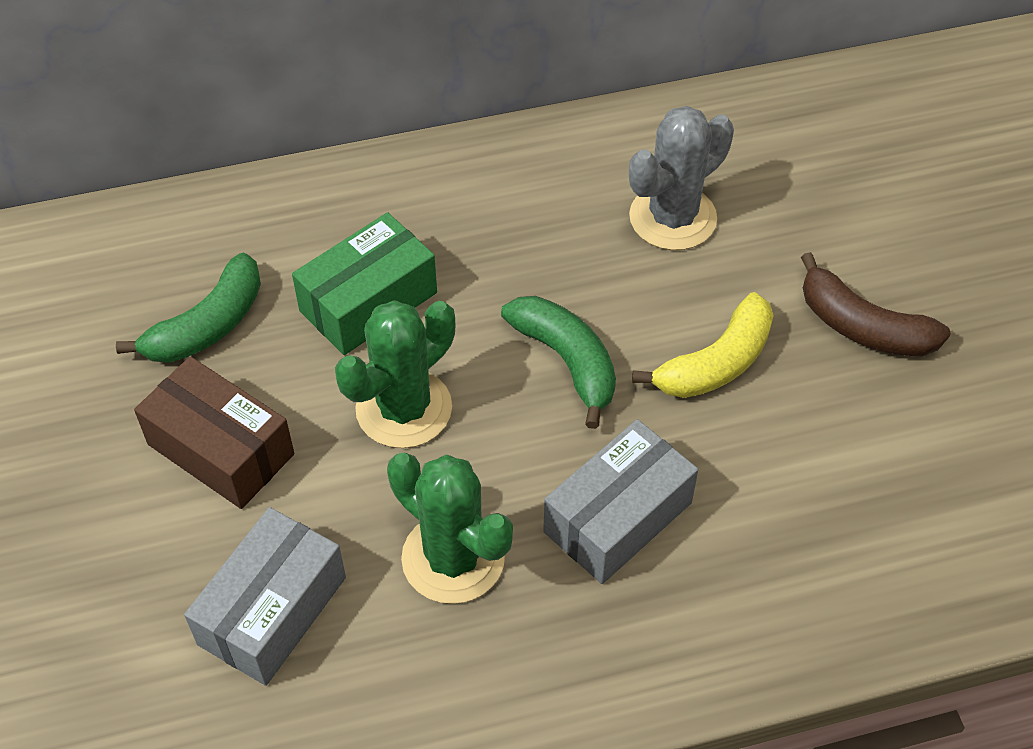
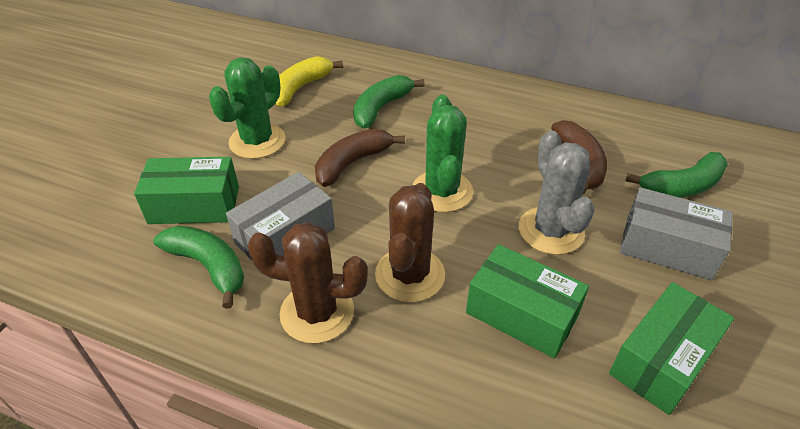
brown banana: 1 -> 2
brown box: 1 -> 0
brown cactus: 0 -> 2
green banana: 2 -> 3
green box: 1 -> 3

